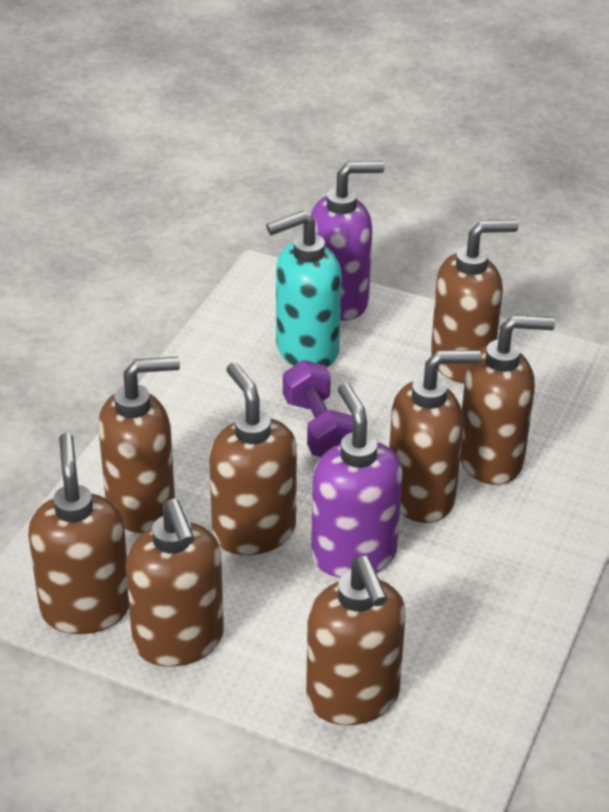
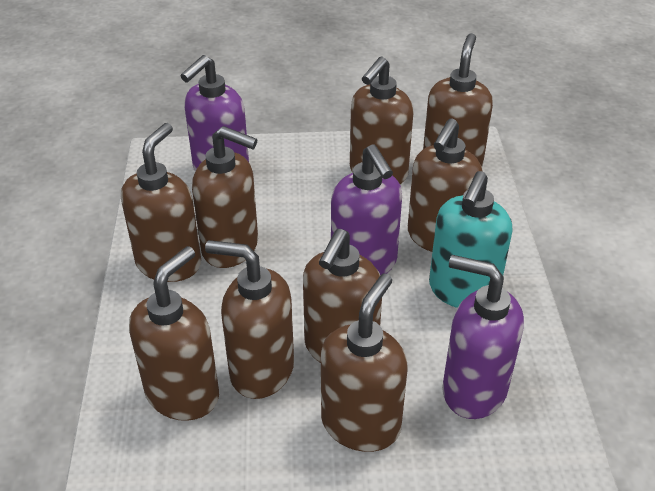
brown soap dispenser: 8 -> 9
purple dumbbell: 1 -> 0
purple soap dispenser: 2 -> 3

